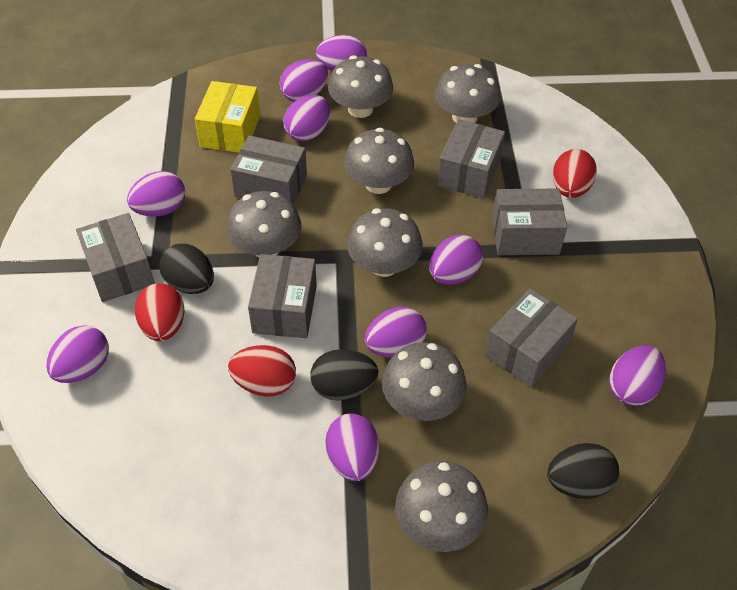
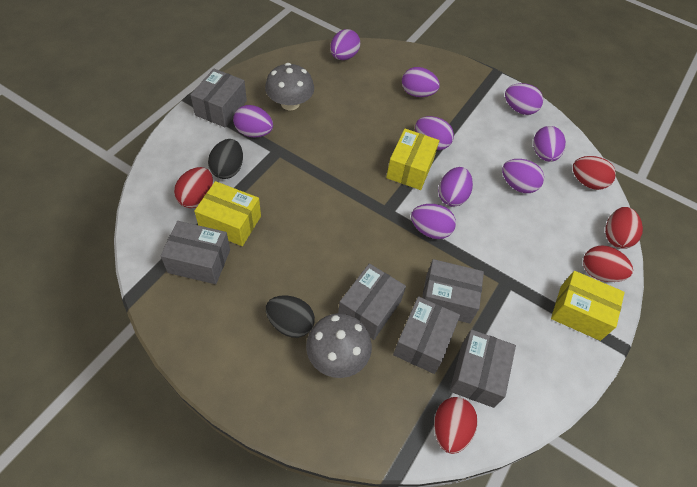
black egg: 3 -> 2
grey mushroom: 7 -> 2
red egg: 3 -> 5
yellow box: 1 -> 3

